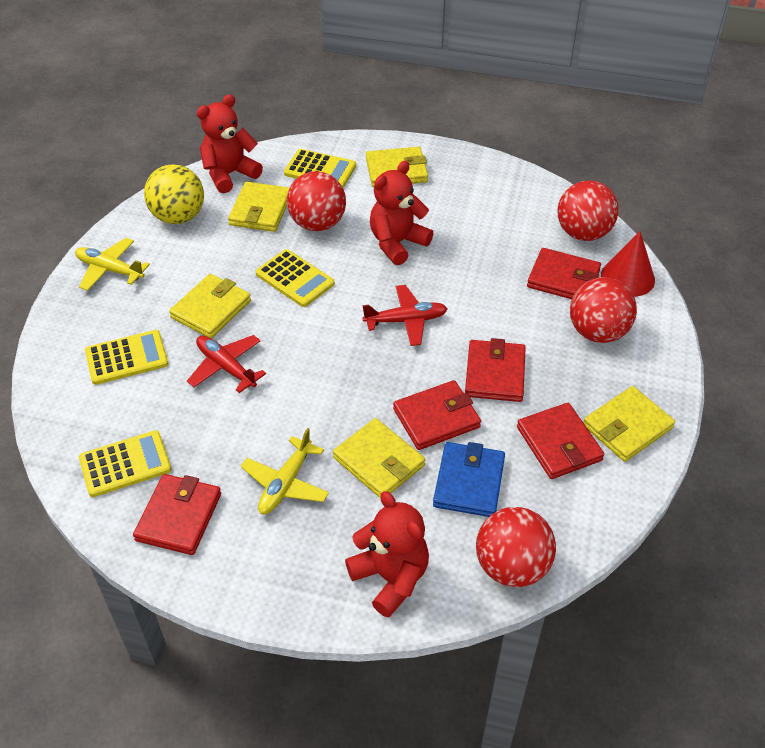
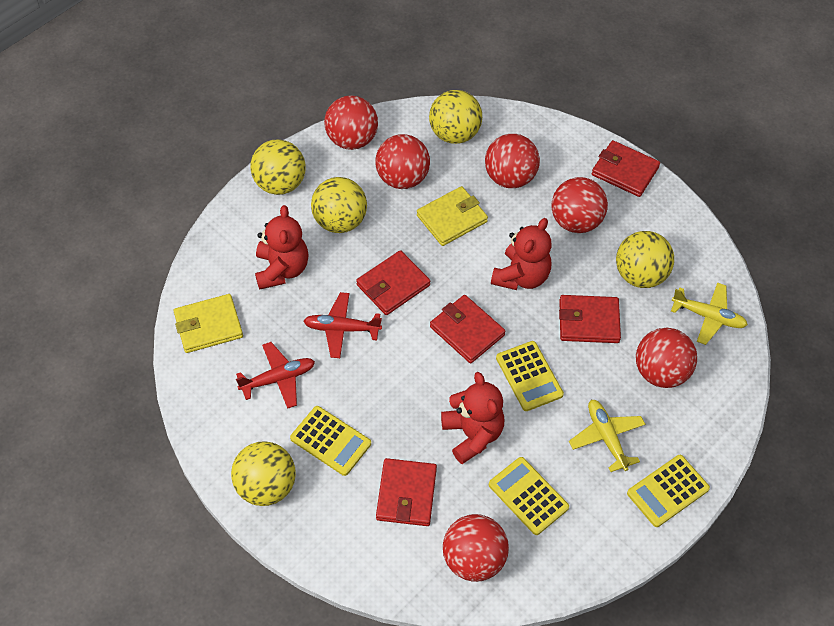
blue wallet: 1 -> 0
red ball: 4 -> 6
red cone: 1 -> 0
yellow ball: 1 -> 5
yellow wallet: 5 -> 2

